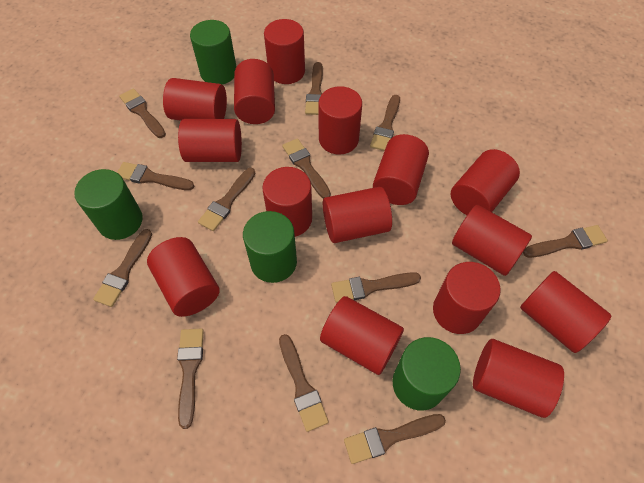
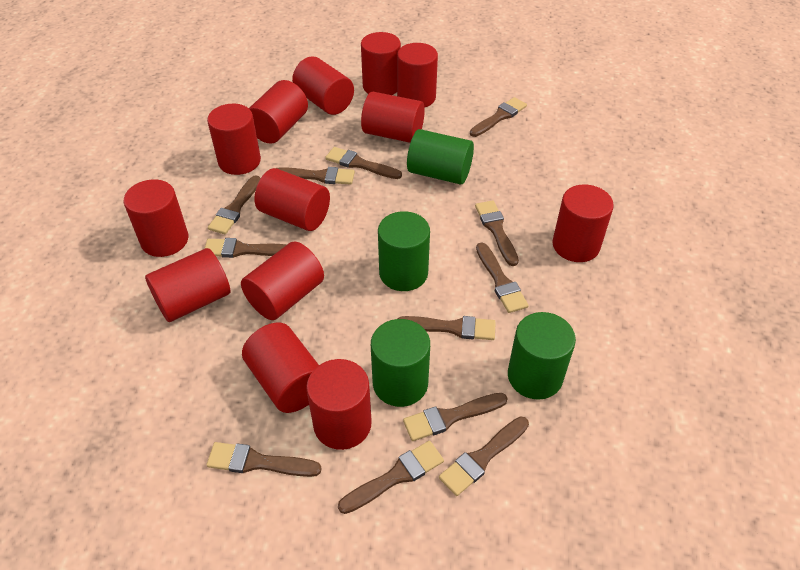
red cylinder: 15 -> 13

